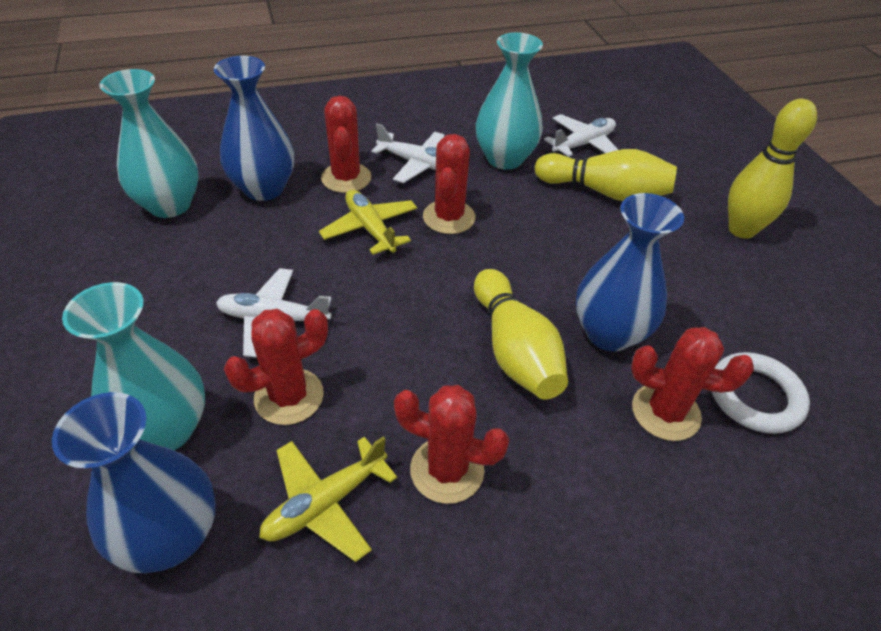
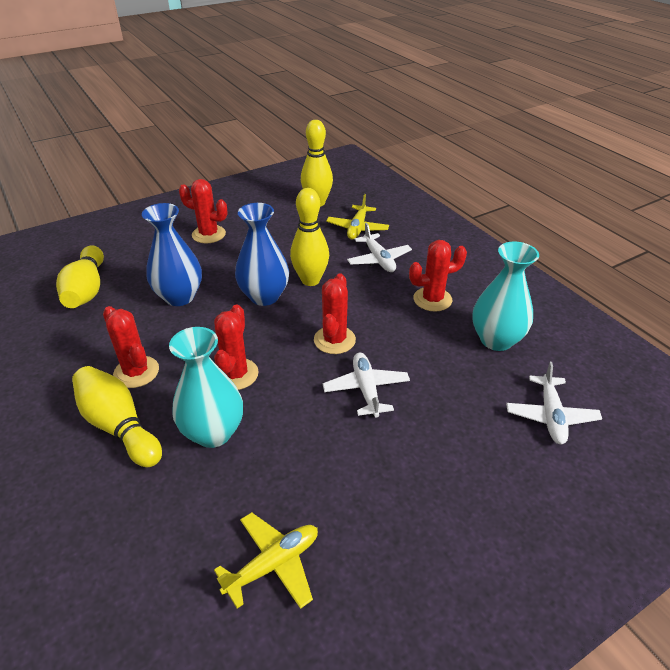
blue vase: 3 -> 2
turquoise vase: 3 -> 2
white ring: 1 -> 0
yellow bowling pin: 3 -> 4

